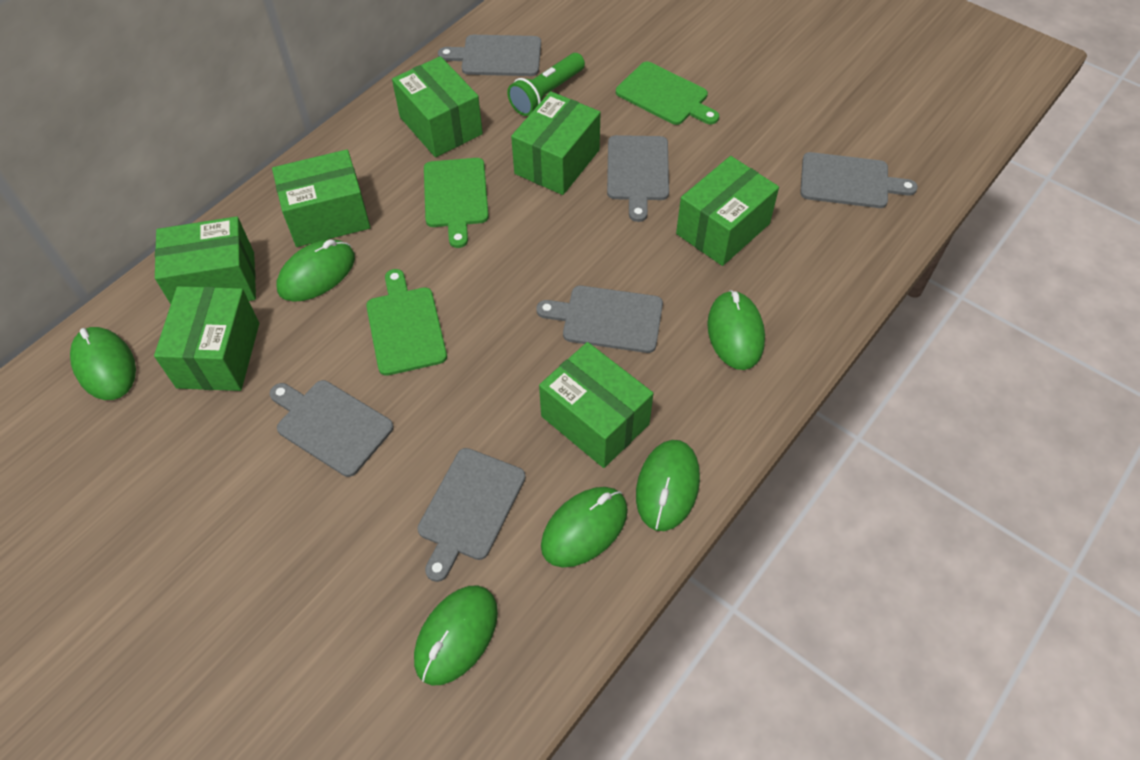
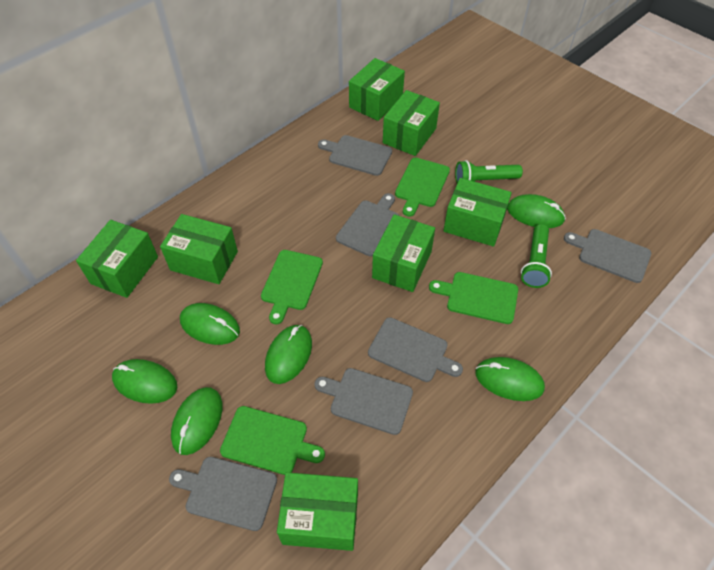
green cutting board: 3 -> 4
green flashlight: 1 -> 2

